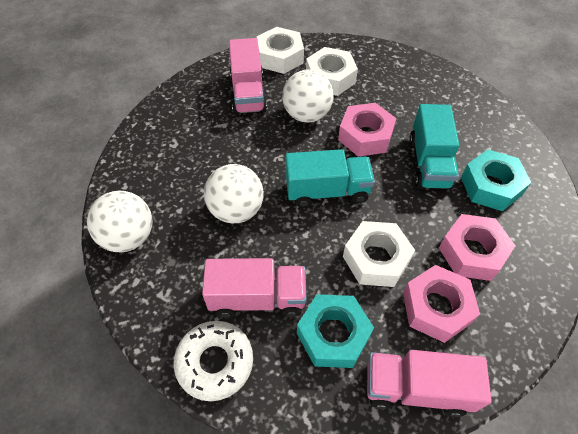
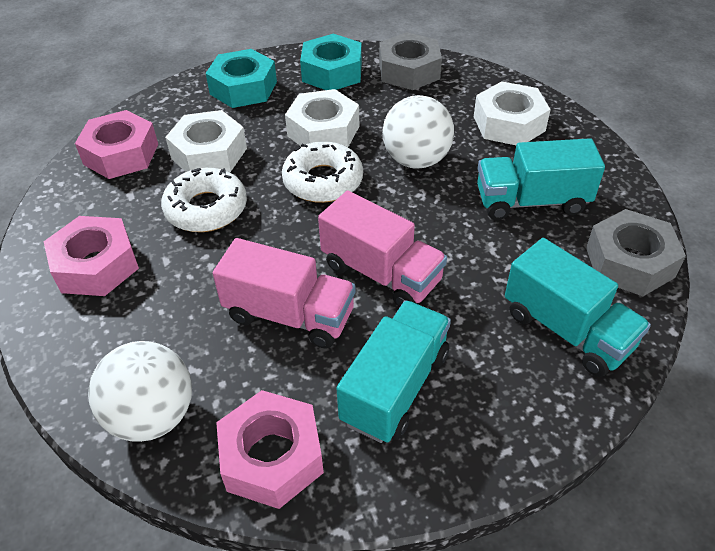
grey nut: 0 -> 2
pink truck: 3 -> 2
turquoise truck: 2 -> 3
white ball: 3 -> 2
white donut: 1 -> 2

